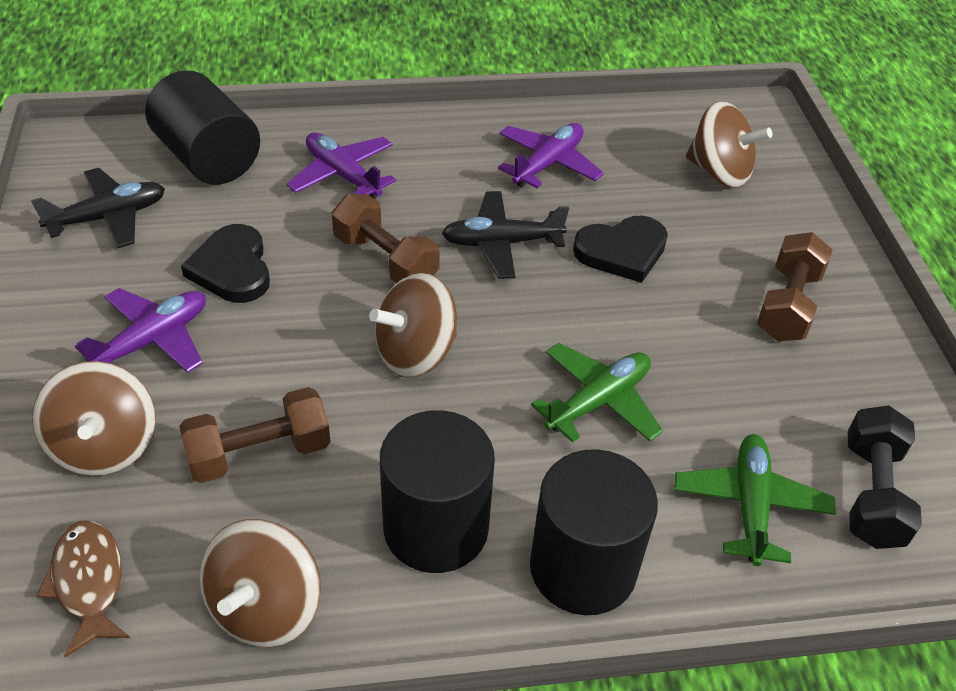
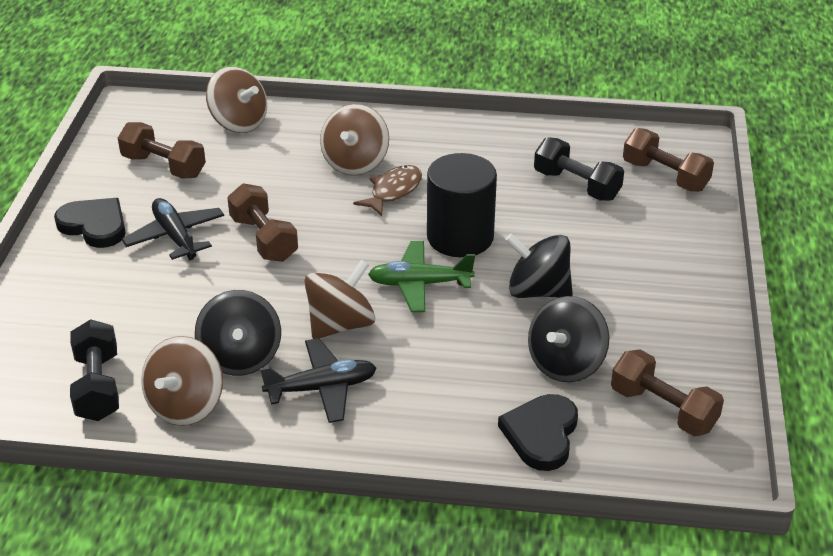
black cylinder: 3 -> 1
black dumbbell: 1 -> 2
black spinning top: 0 -> 3
brown dumbbell: 3 -> 4
green plane: 2 -> 1
purple plane: 3 -> 0

